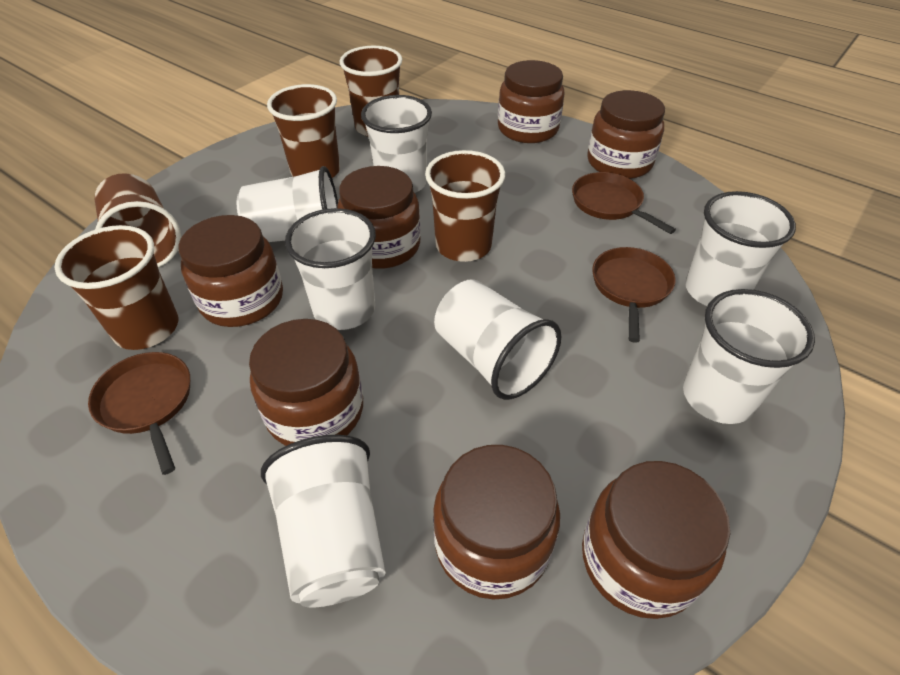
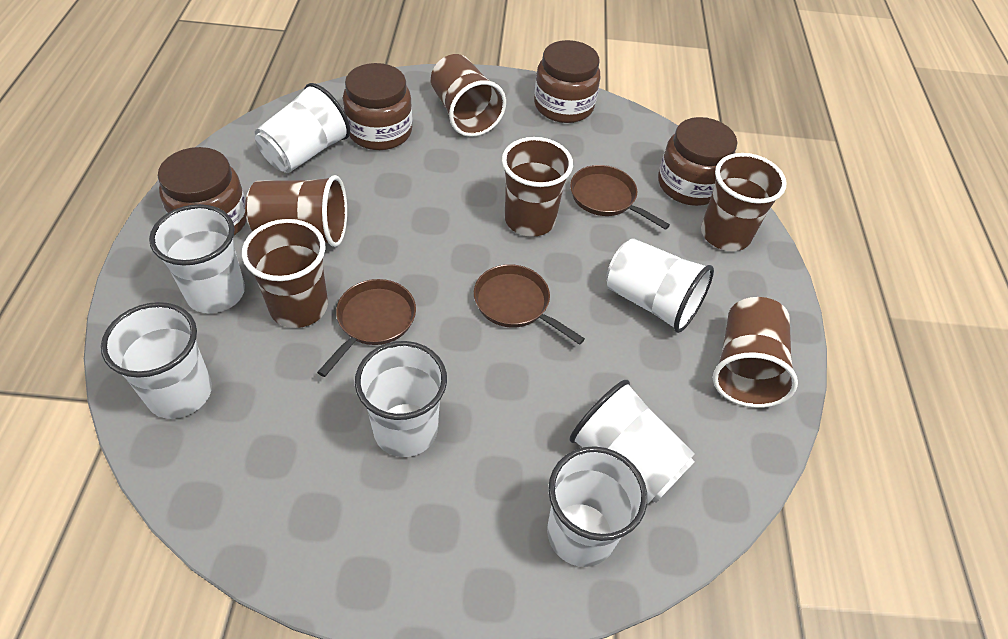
brown cup: 5 -> 6
brown jar: 7 -> 4

